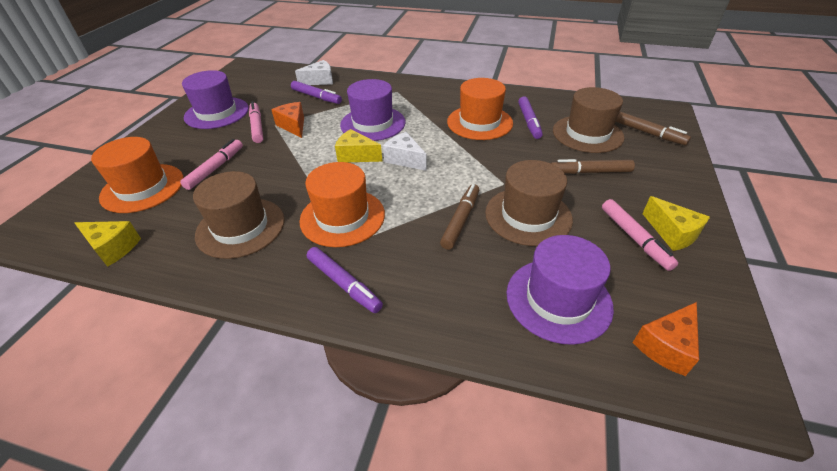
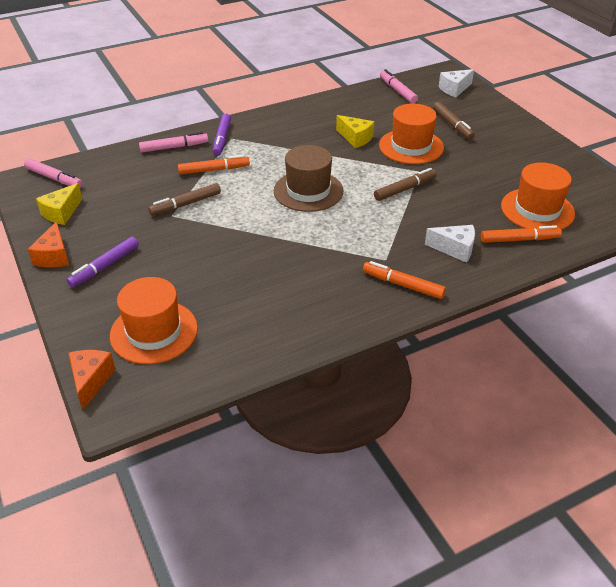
brown hat: 3 -> 1
orange marker: 0 -> 3
purple hat: 3 -> 0
purple marker: 3 -> 2
yellow cheese: 3 -> 2

